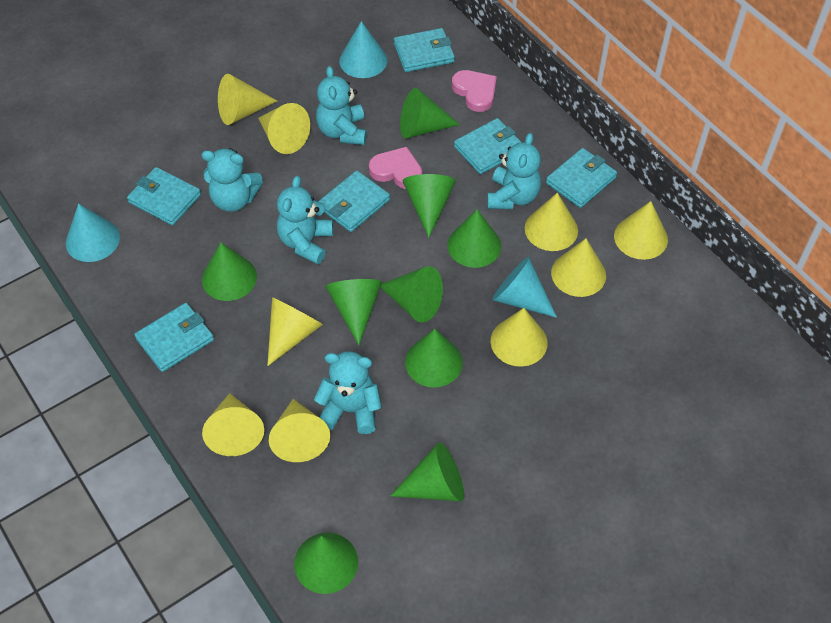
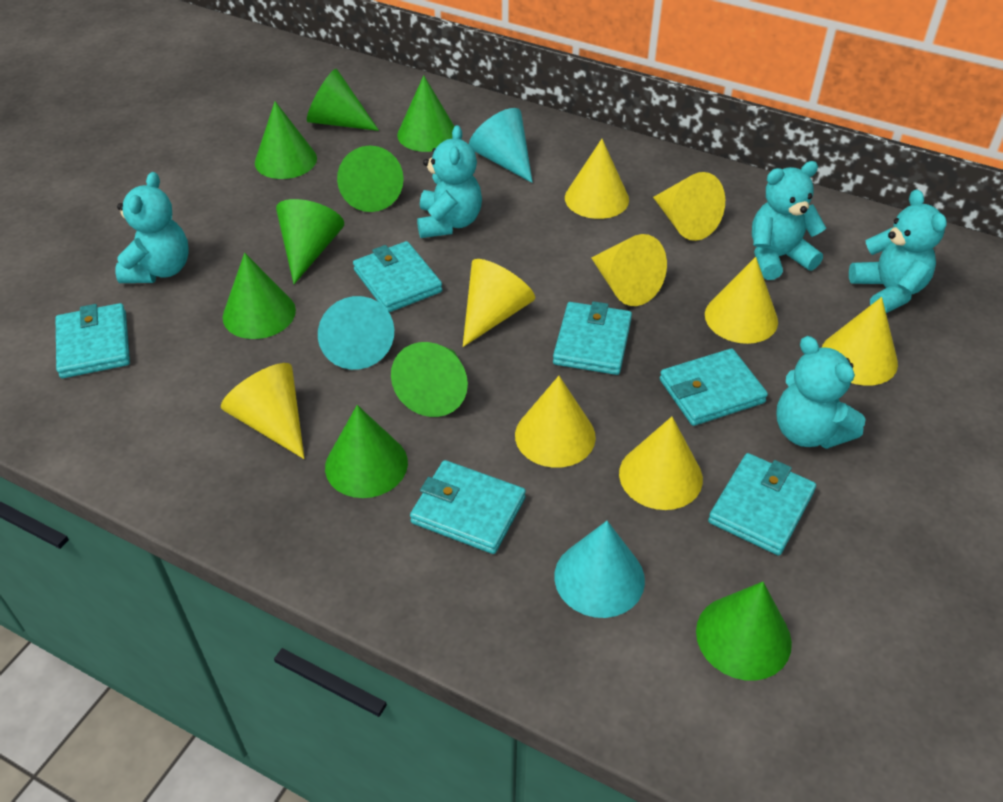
pink heart: 2 -> 0

